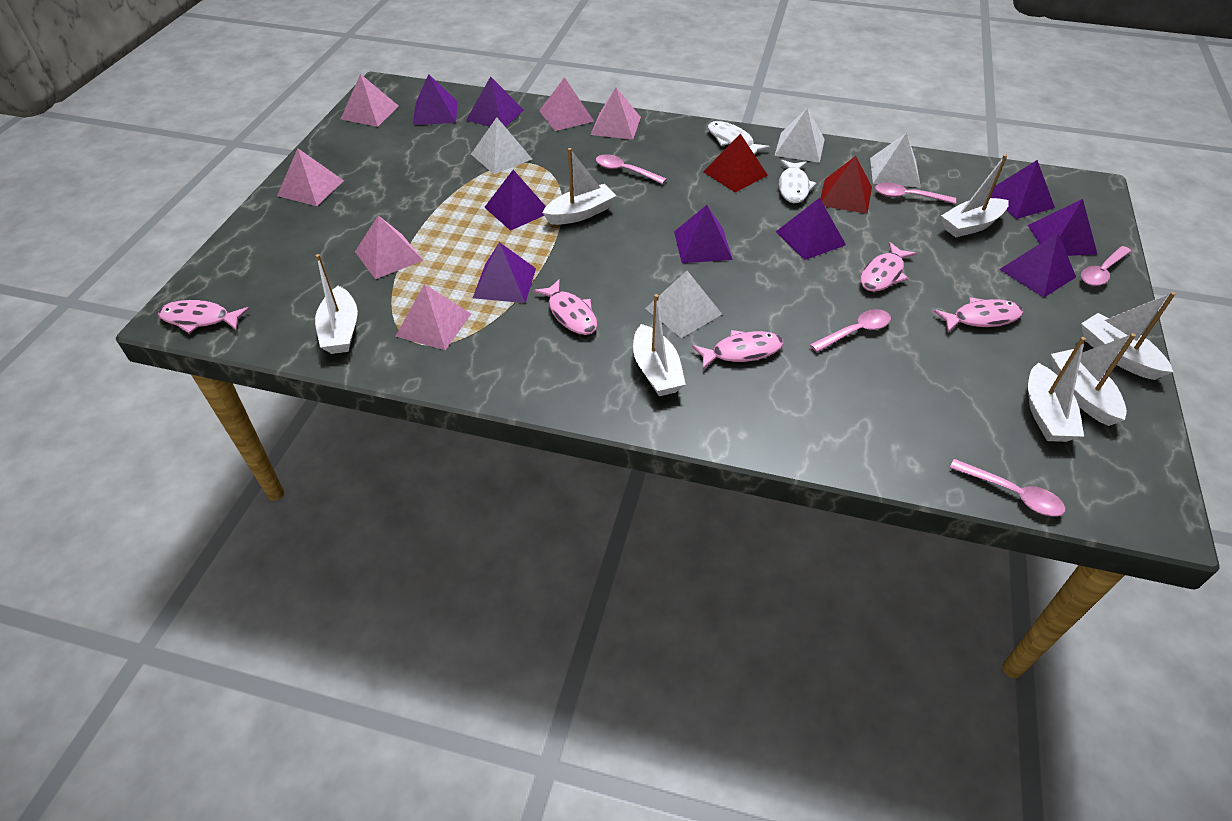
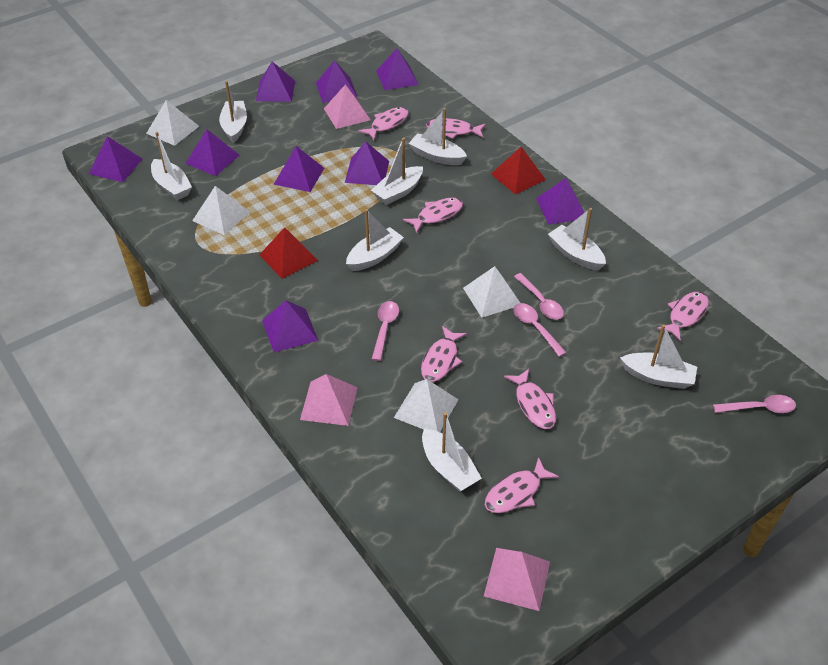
pink fish: 5 -> 7
pink pyramid: 6 -> 3
pink spoon: 5 -> 4
white boat: 7 -> 8
white fish: 2 -> 0

